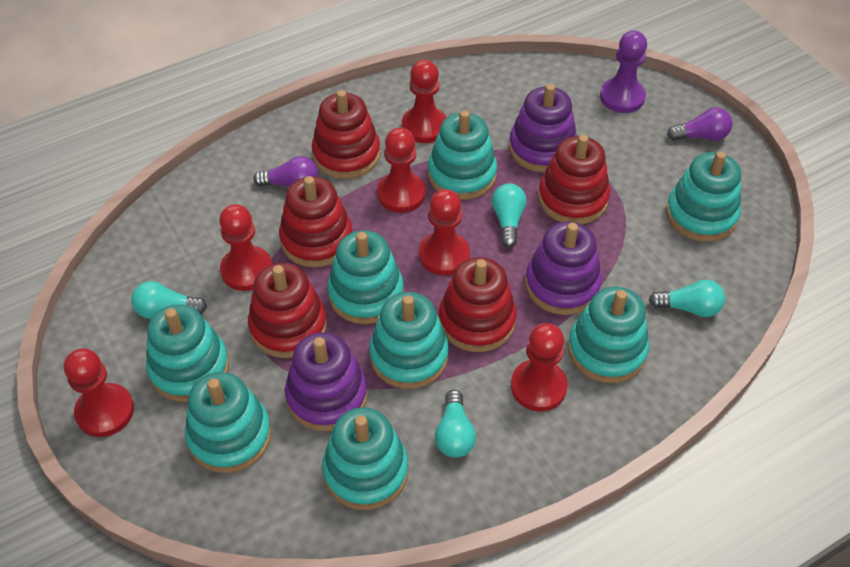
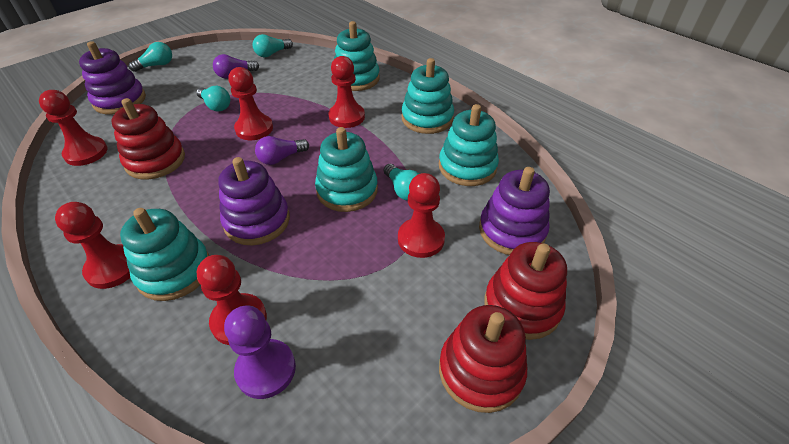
red stacking toy: 5 -> 3
turquoise stacking toy: 8 -> 5

